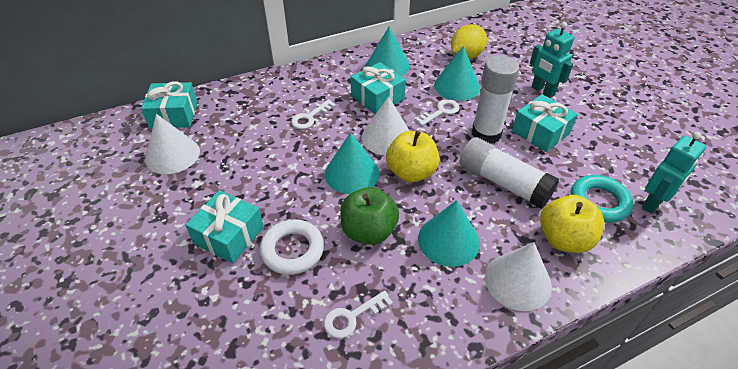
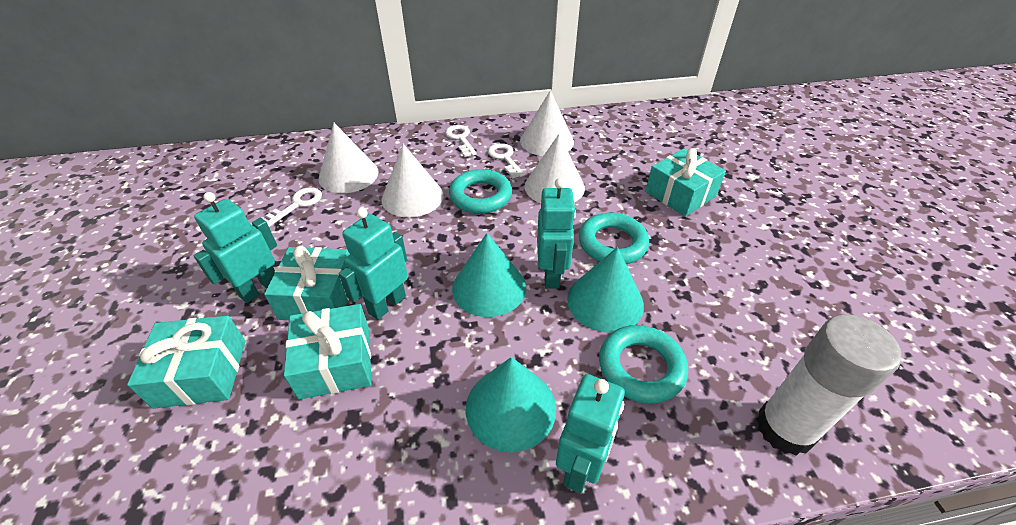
green apple: 1 -> 0
turquoise cone: 4 -> 3
turquoise ring: 1 -> 3
turquoise robot: 2 -> 4
white cone: 3 -> 4
white glue stick: 2 -> 1
white ring: 1 -> 0
yellow apple: 2 -> 0
yellow lemon: 1 -> 0

